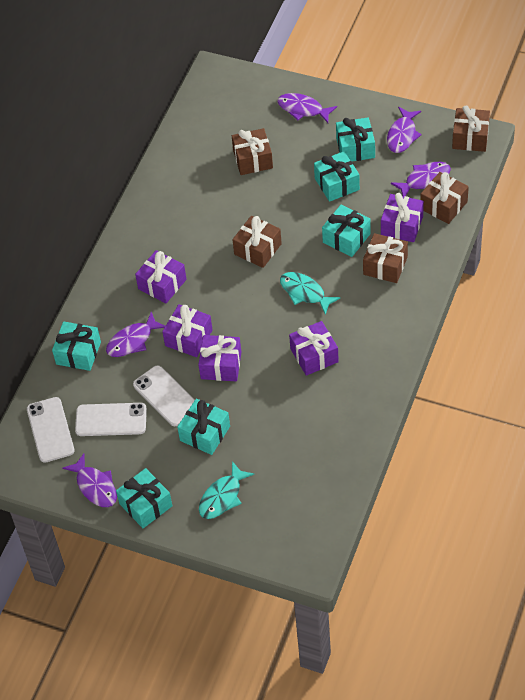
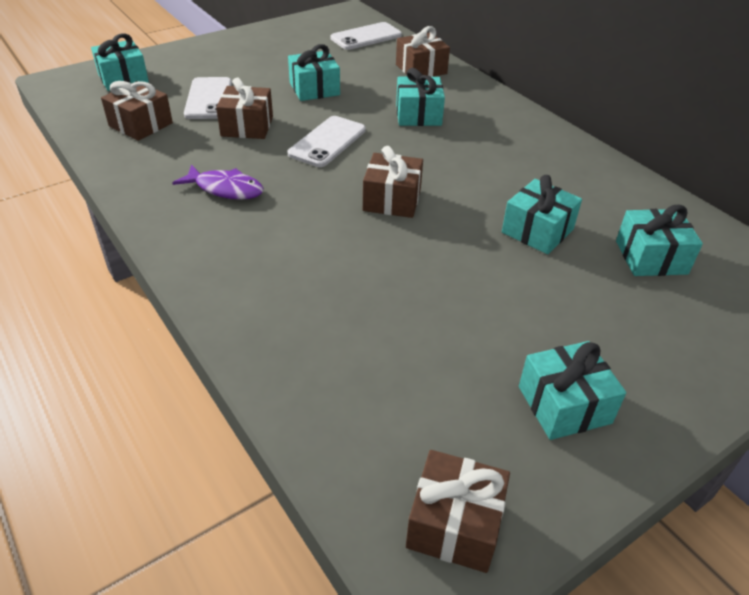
purple fish: 5 -> 1
purple gift: 5 -> 0
turquoise fish: 2 -> 0

